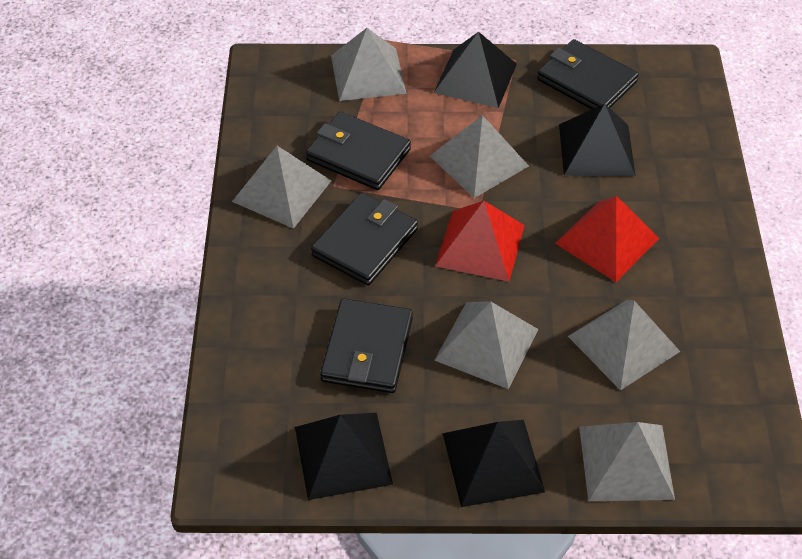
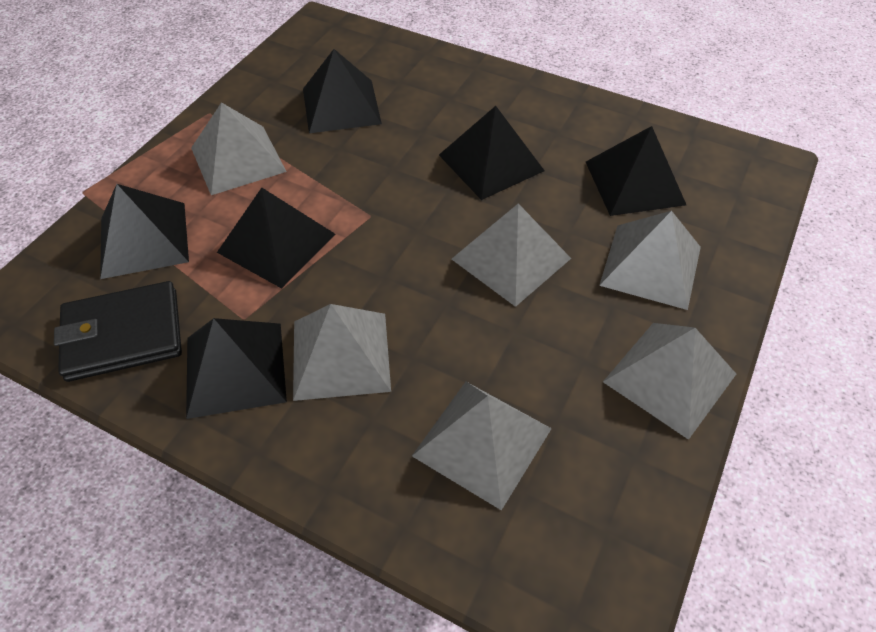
black pyramid: 4 -> 6
black wallet: 4 -> 1
red pyramid: 2 -> 0

